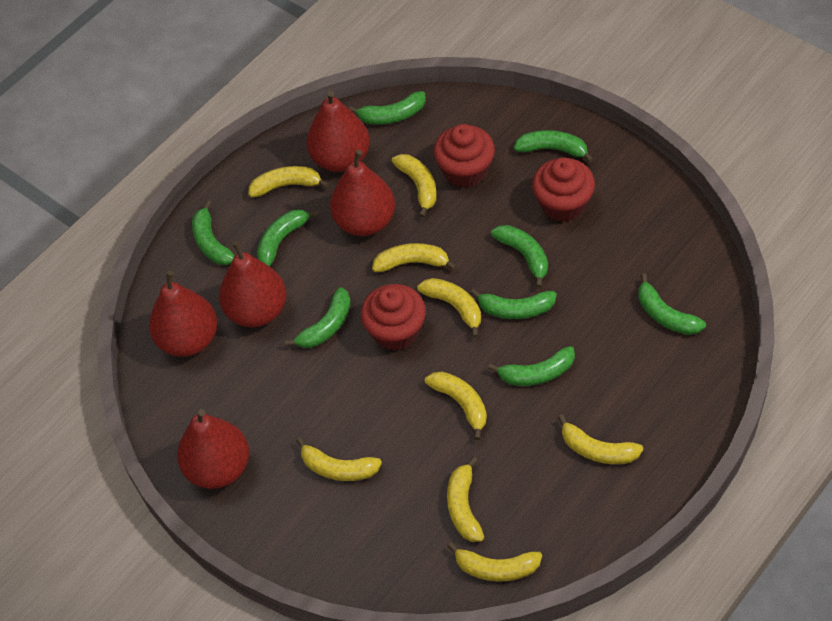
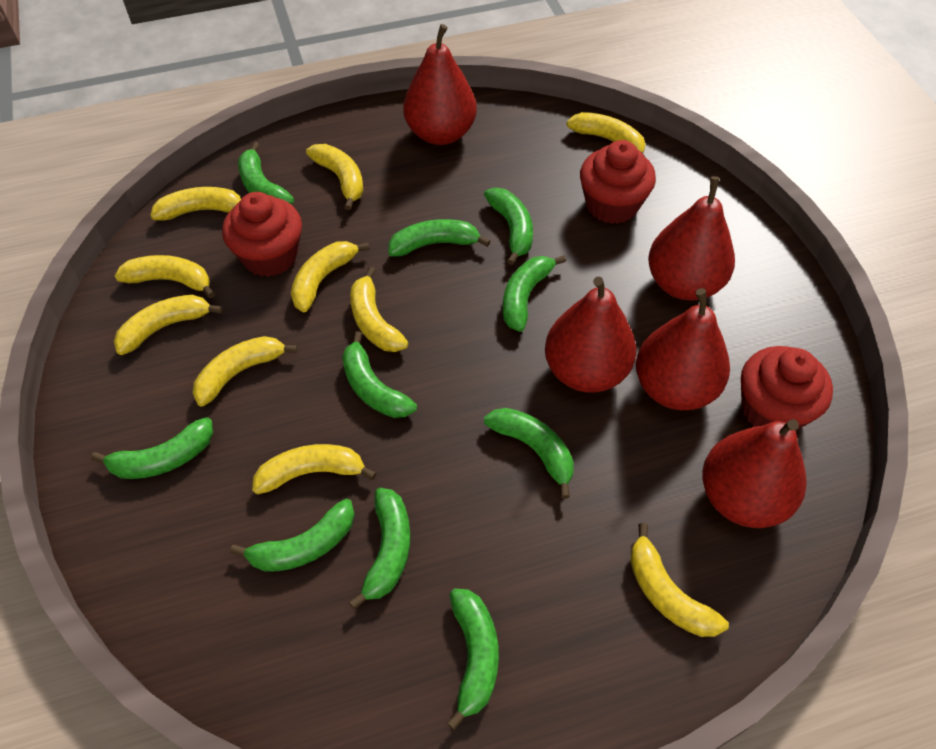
green banana: 9 -> 10
yellow banana: 9 -> 10

